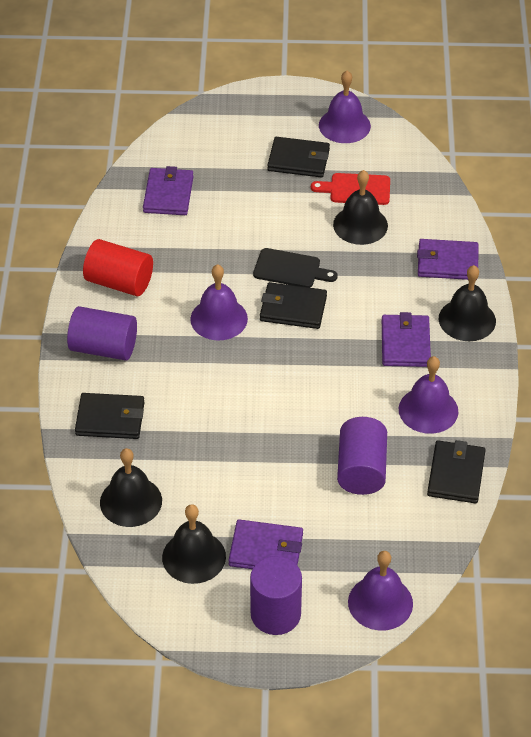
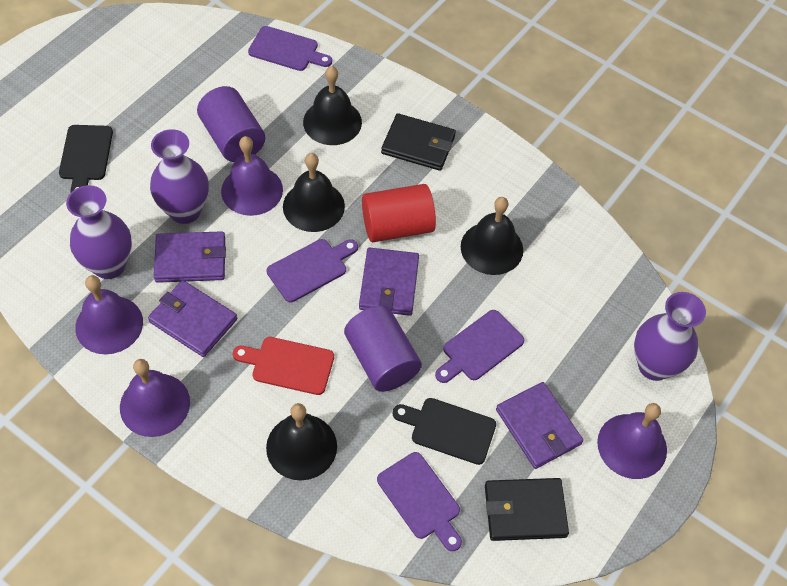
black cutting board: 1 -> 2
black wallet: 4 -> 2
purple cutting board: 0 -> 4
purple cylinder: 3 -> 2
purple vase: 0 -> 3

